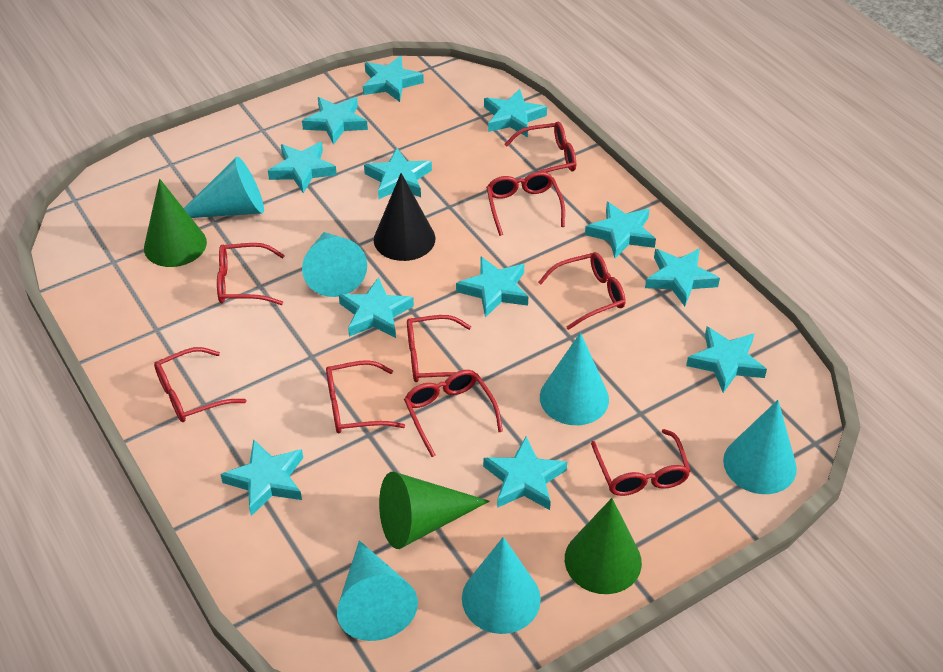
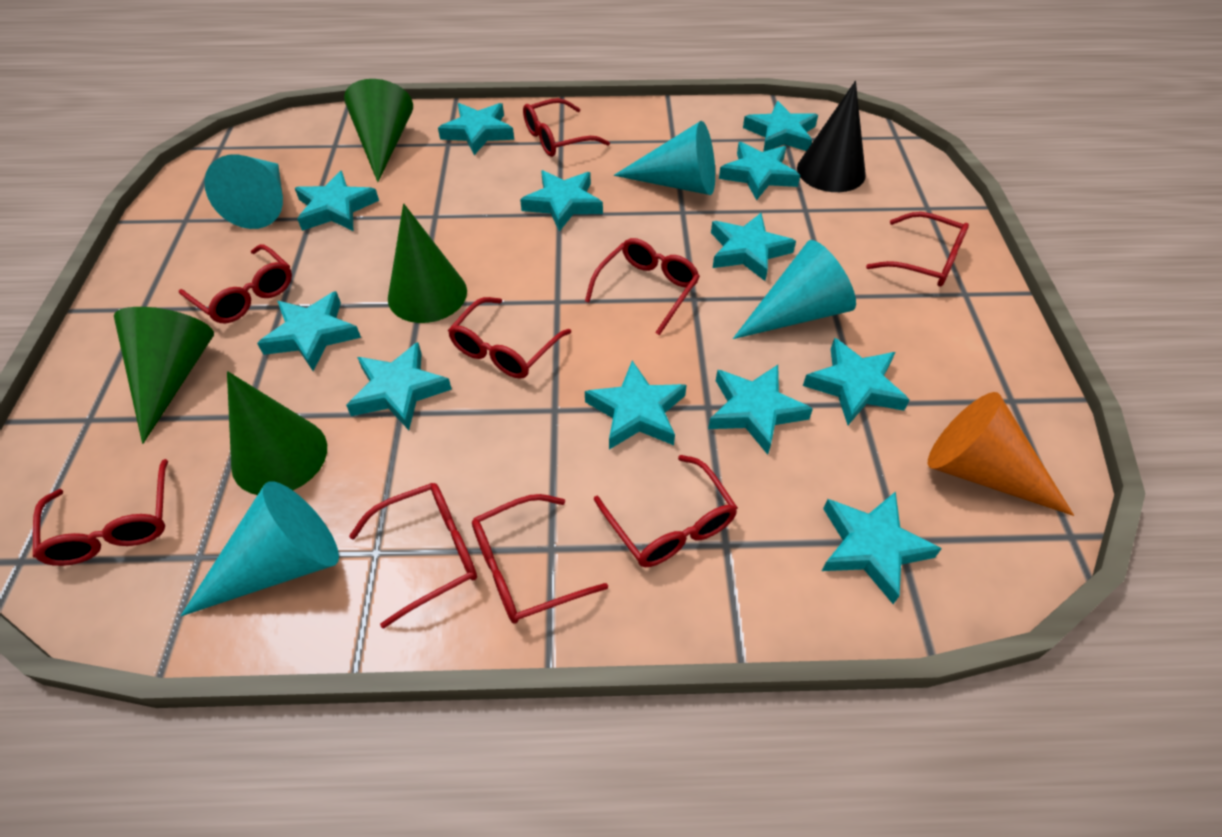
green cone: 3 -> 4
orange cone: 0 -> 1
turquoise cone: 6 -> 4

